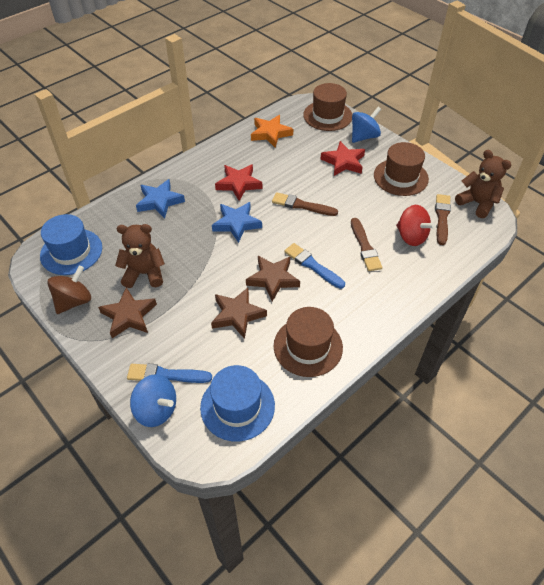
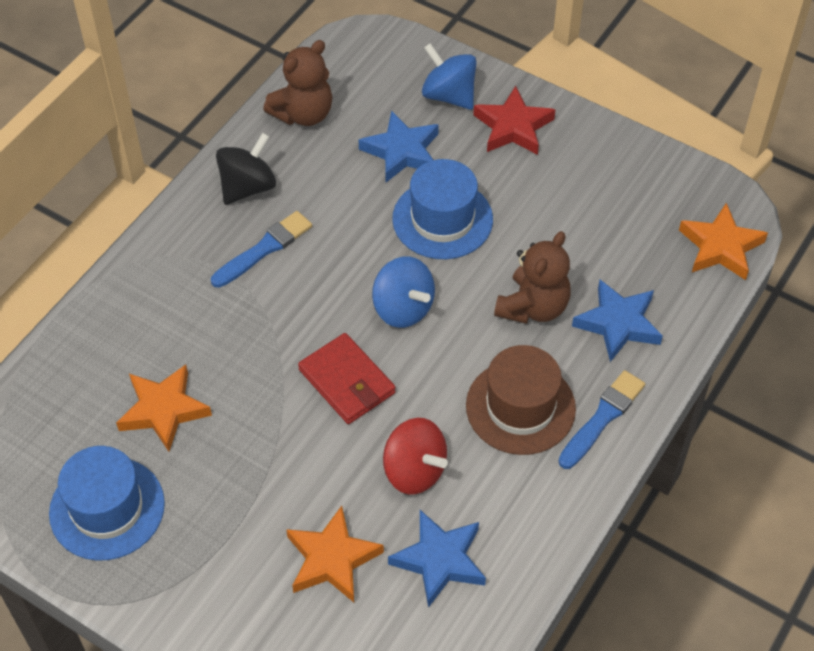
black spinning top: 0 -> 1
blue star: 2 -> 3
brown brush: 3 -> 0
brown hat: 3 -> 1
brown spinning top: 1 -> 0
brown star: 3 -> 0
orange star: 1 -> 3
red star: 2 -> 1
red wallet: 0 -> 1

